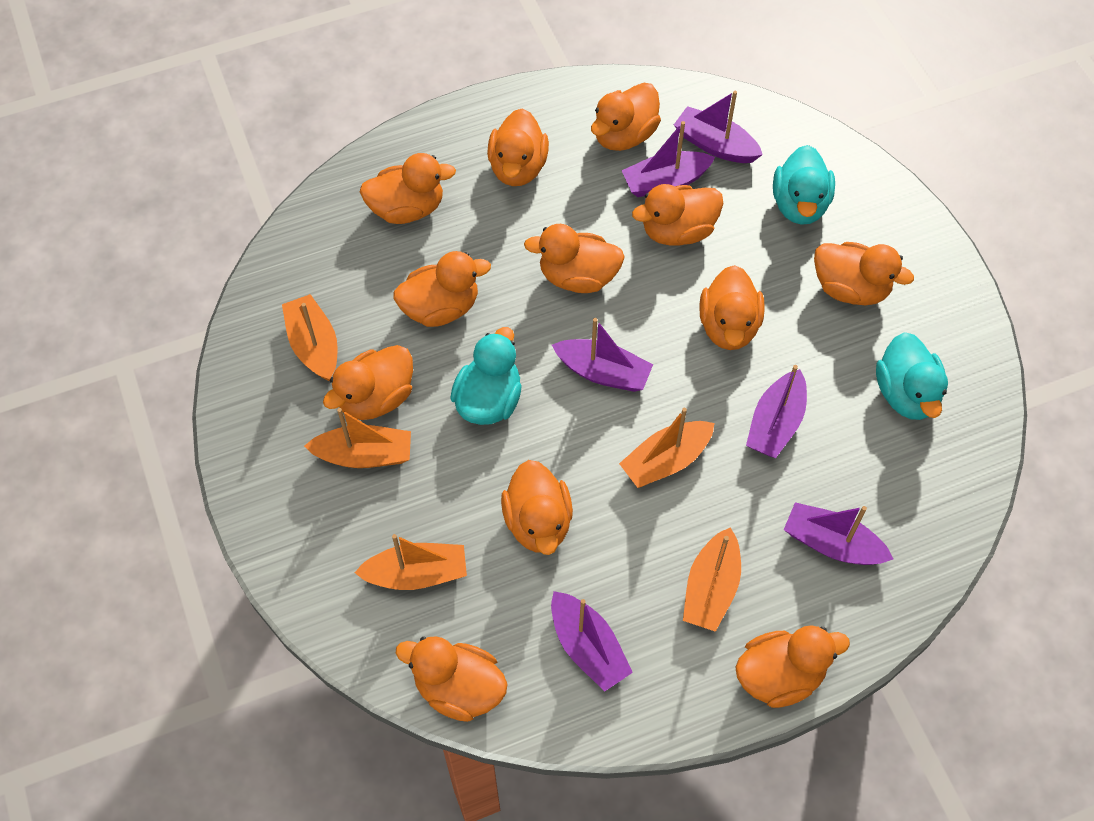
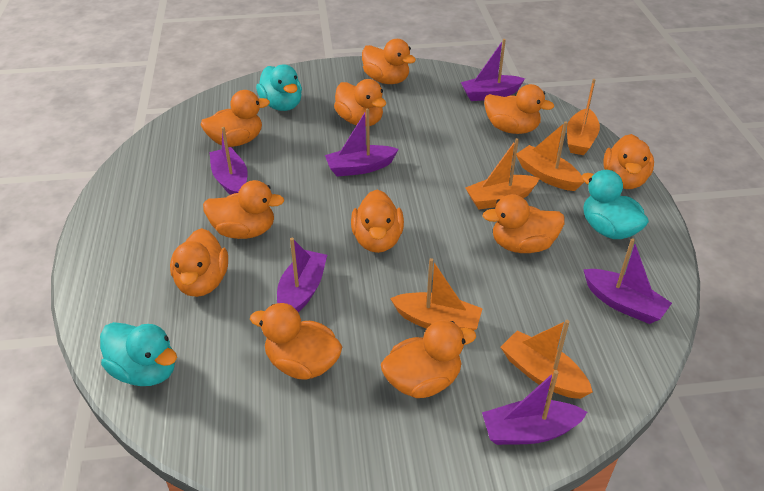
orange duck: 12 -> 11

